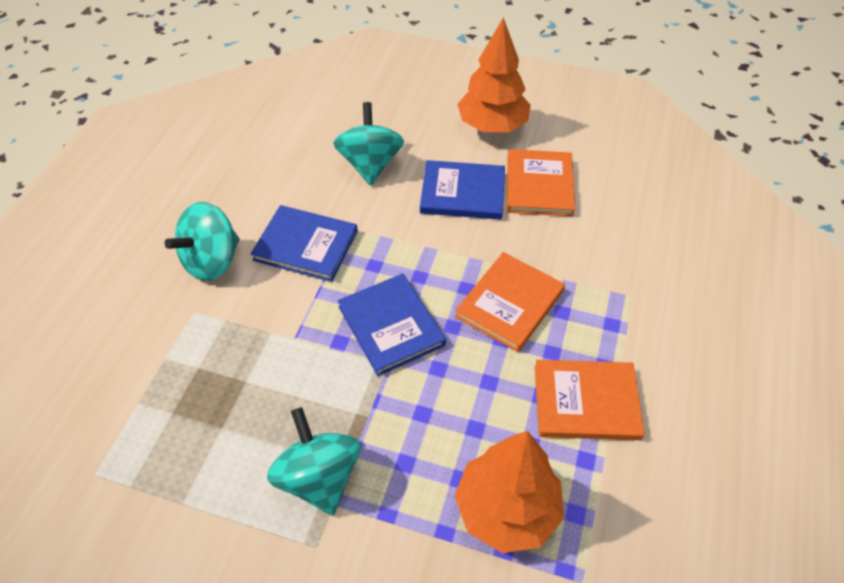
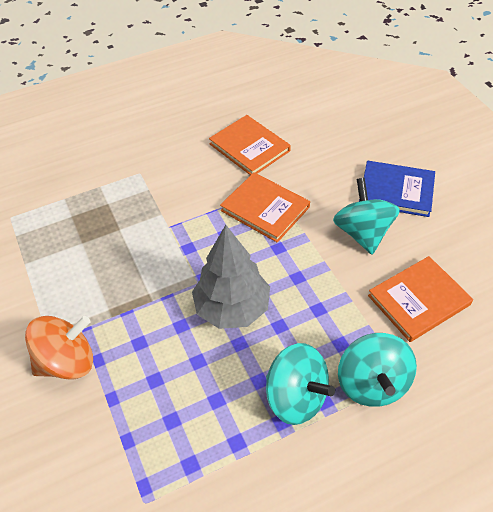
blue book: 3 -> 1
grey tree: 0 -> 1
orange spinning top: 0 -> 1
orange tree: 2 -> 0

